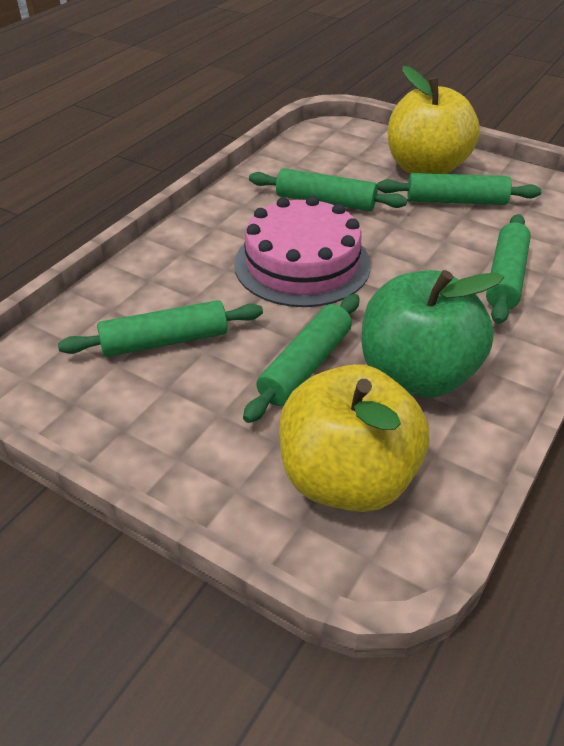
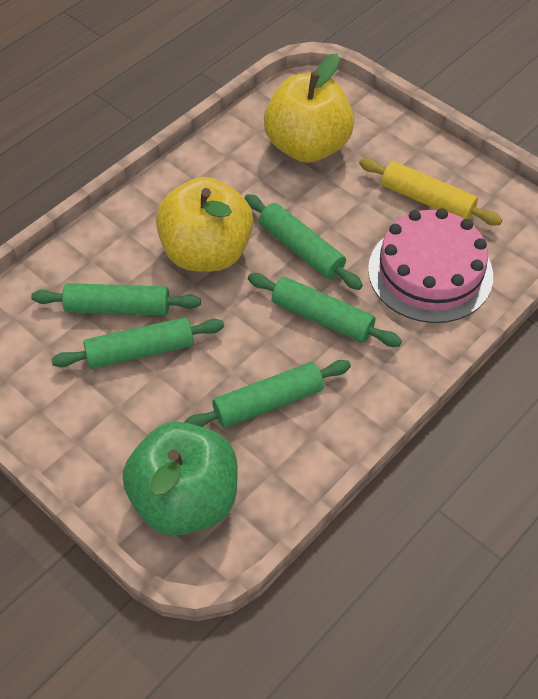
yellow rolling pin: 0 -> 1

